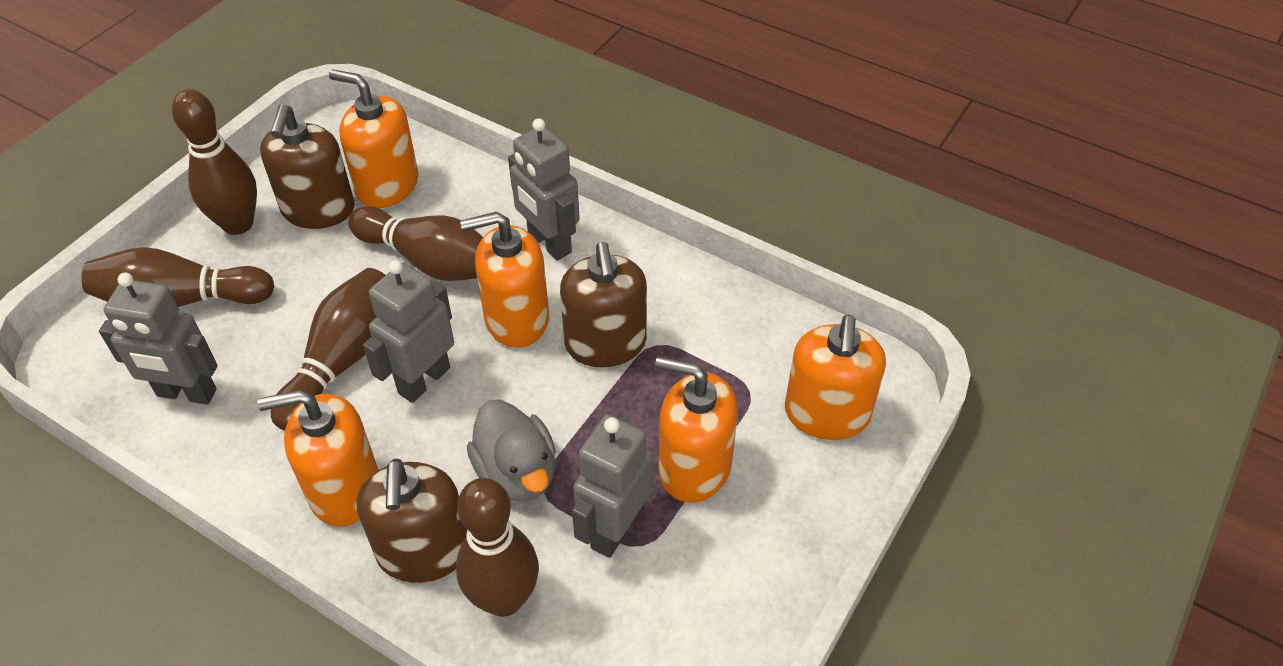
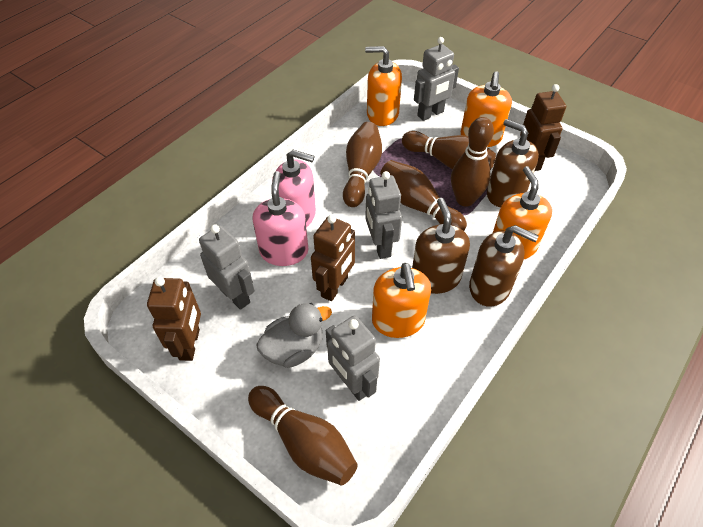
brown robot: 0 -> 3
orange soap dispenser: 5 -> 4
pink soap dispenser: 0 -> 2

